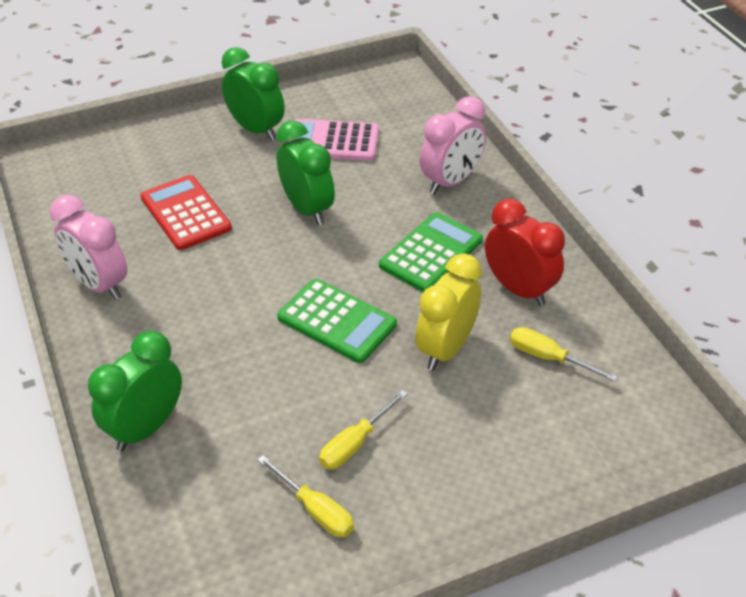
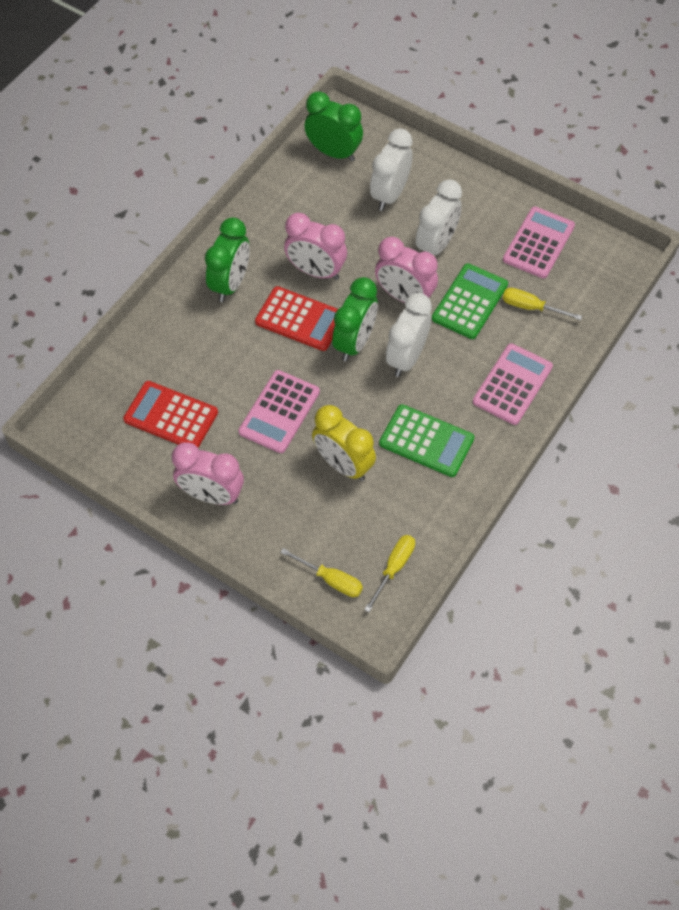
pink calculator: 1 -> 3
pink clock: 2 -> 3
red calculator: 1 -> 2
red clock: 1 -> 0
white clock: 0 -> 3

